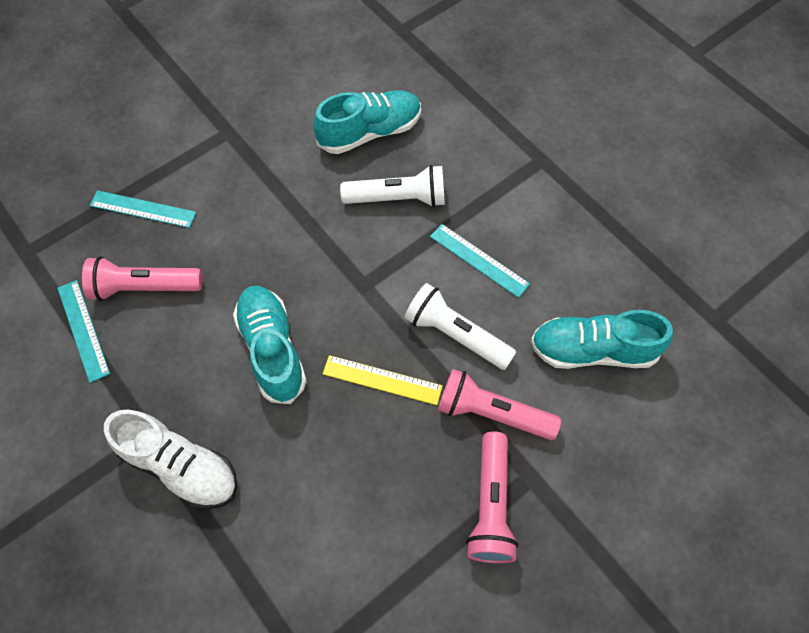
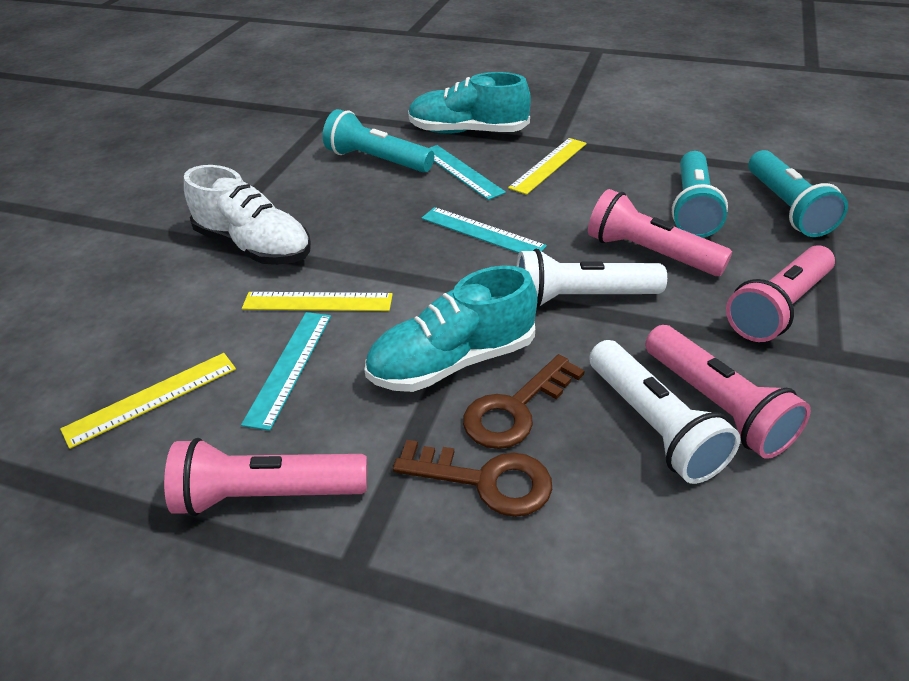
brown key: 0 -> 2
pink flashlight: 3 -> 4
turquoise flashlight: 0 -> 3
turquoise shoe: 3 -> 2
yellow ruler: 1 -> 3

